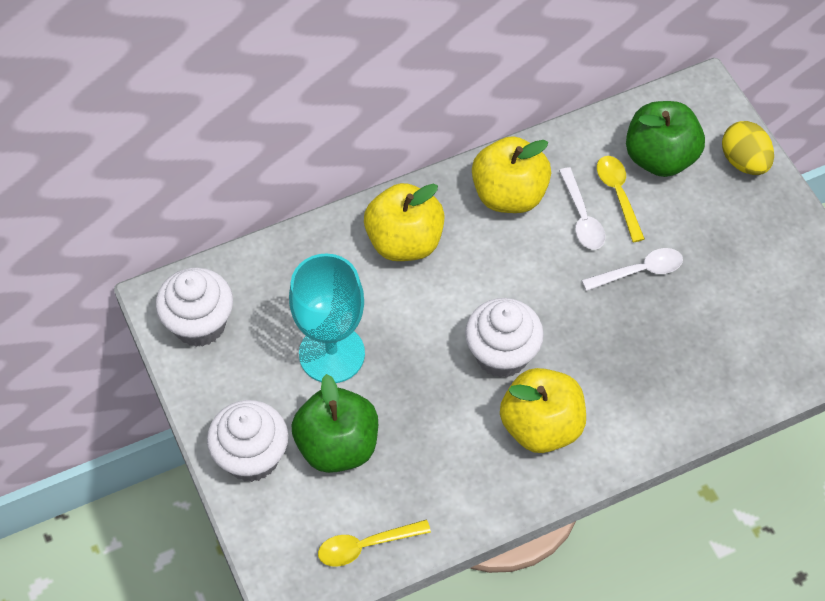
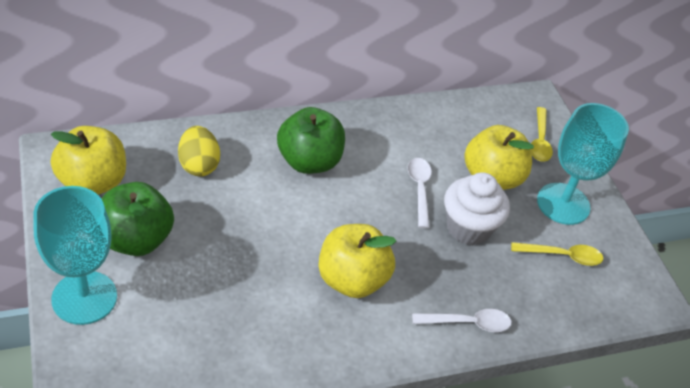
turquoise goblet: 1 -> 2
white cupcake: 3 -> 1

